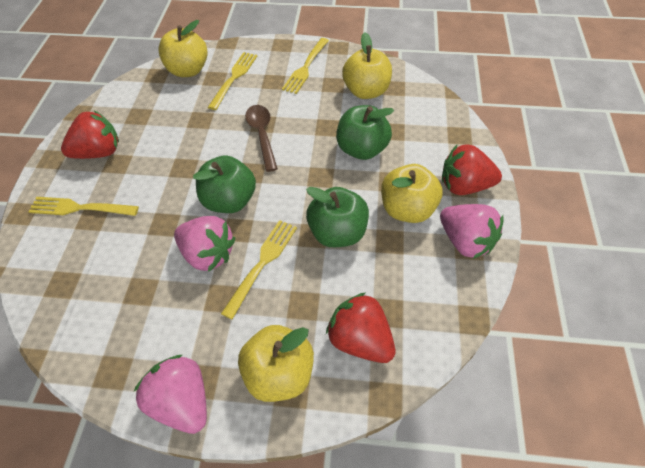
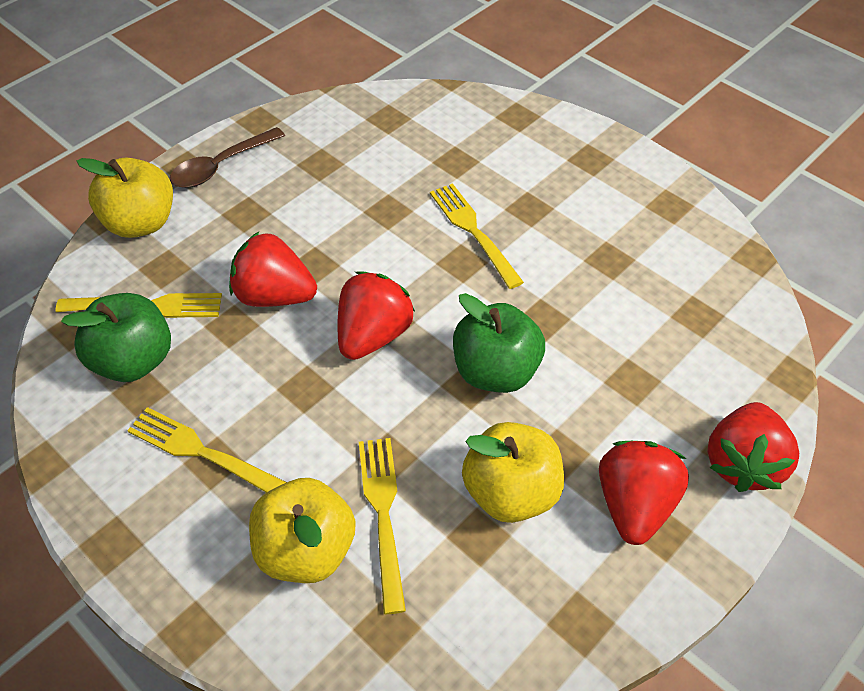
green apple: 3 -> 2
pink strawberry: 3 -> 0
red strawberry: 3 -> 4
yellow apple: 4 -> 3

